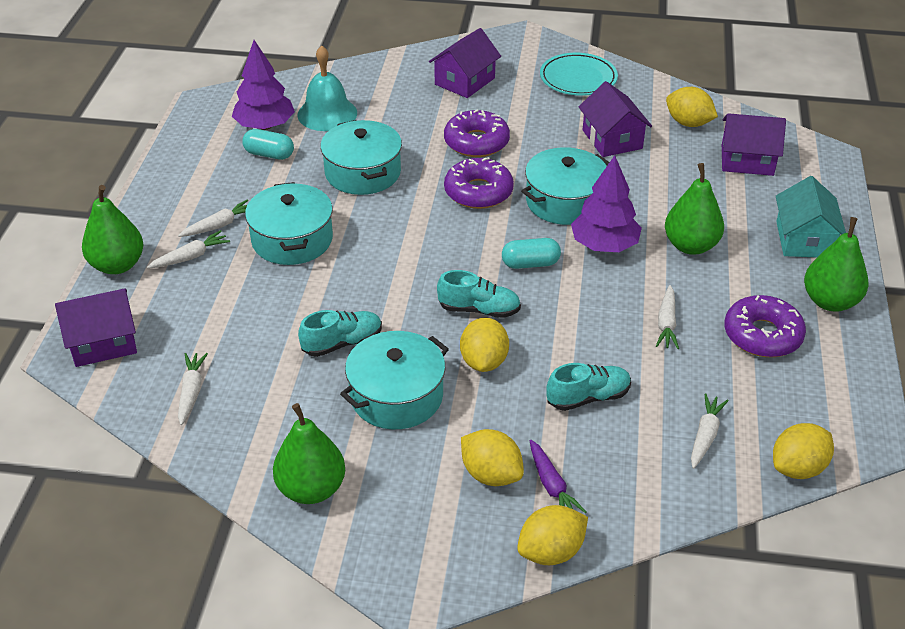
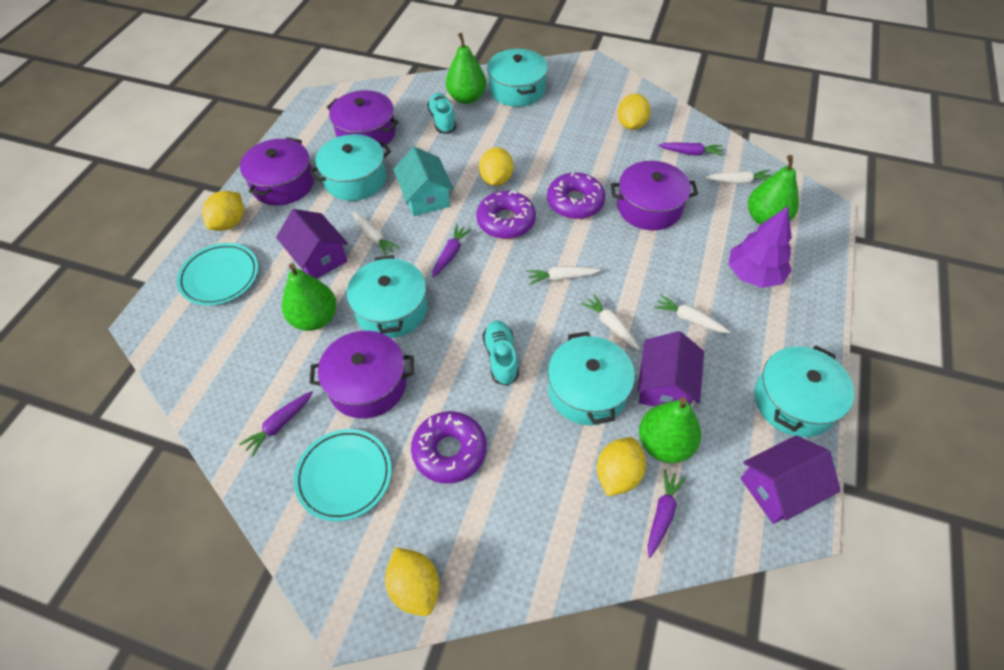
purple carrot: 1 -> 4
purple house: 4 -> 3
purple pot: 0 -> 4
purple tree: 2 -> 1
turquoise bell: 1 -> 0
turquoise capsule: 2 -> 0
turquoise plate: 1 -> 2
turquoise pot: 4 -> 5
turquoise shoe: 3 -> 2

